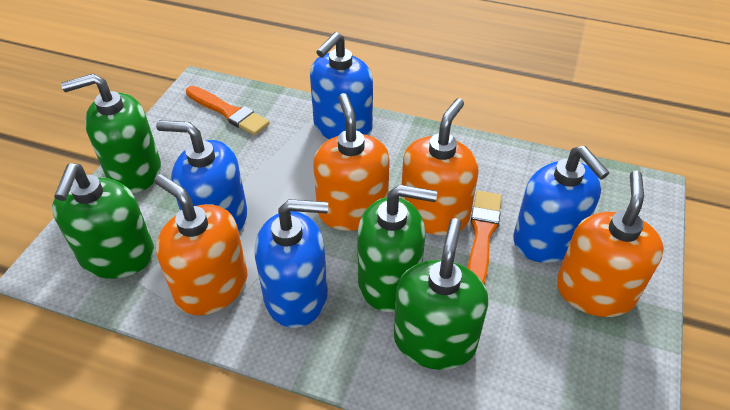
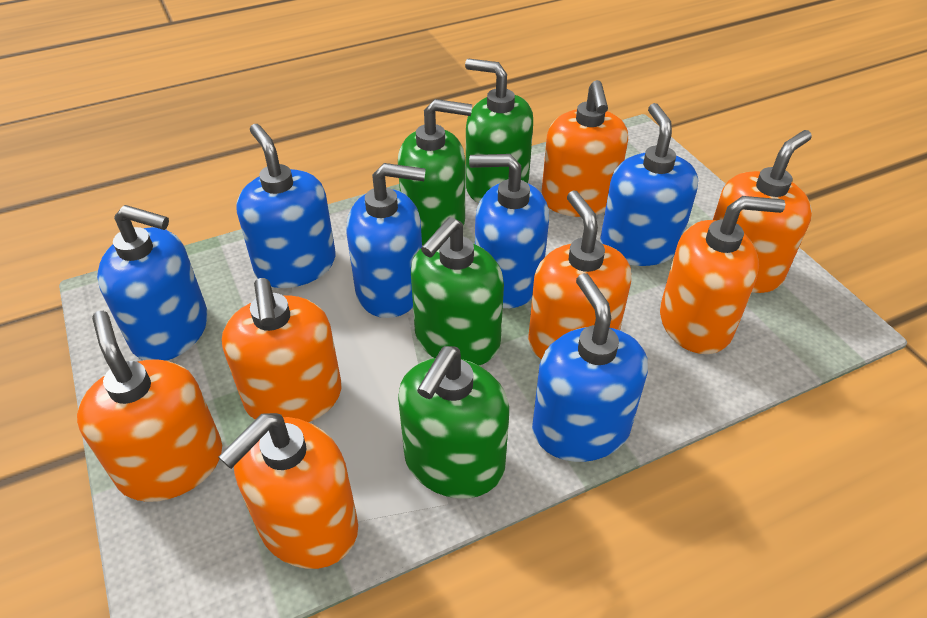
blue soap dispenser: 4 -> 6
orange brush: 2 -> 0
orange soap dispenser: 4 -> 7

